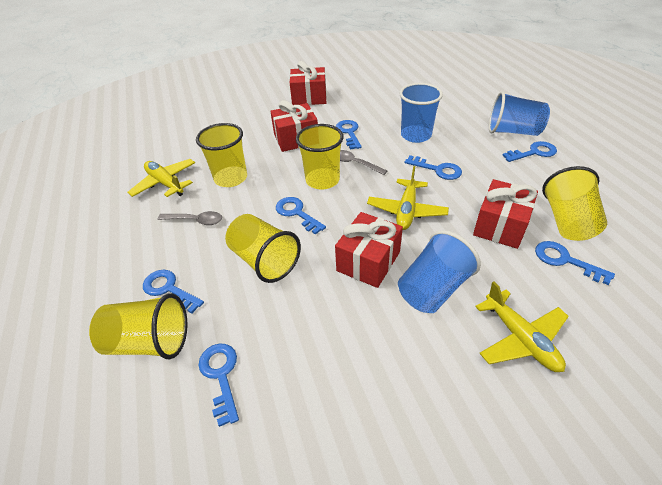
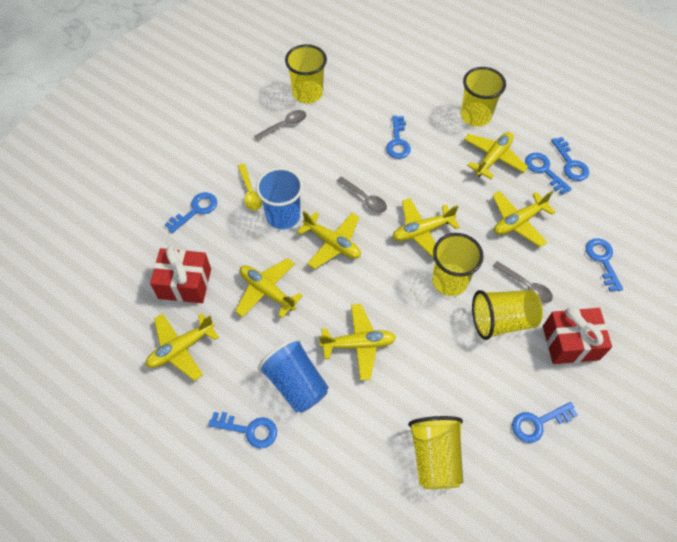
blue cup: 3 -> 2
grey spoon: 2 -> 3
red gift: 4 -> 2
yellow plane: 3 -> 7
yellow spoon: 0 -> 1

